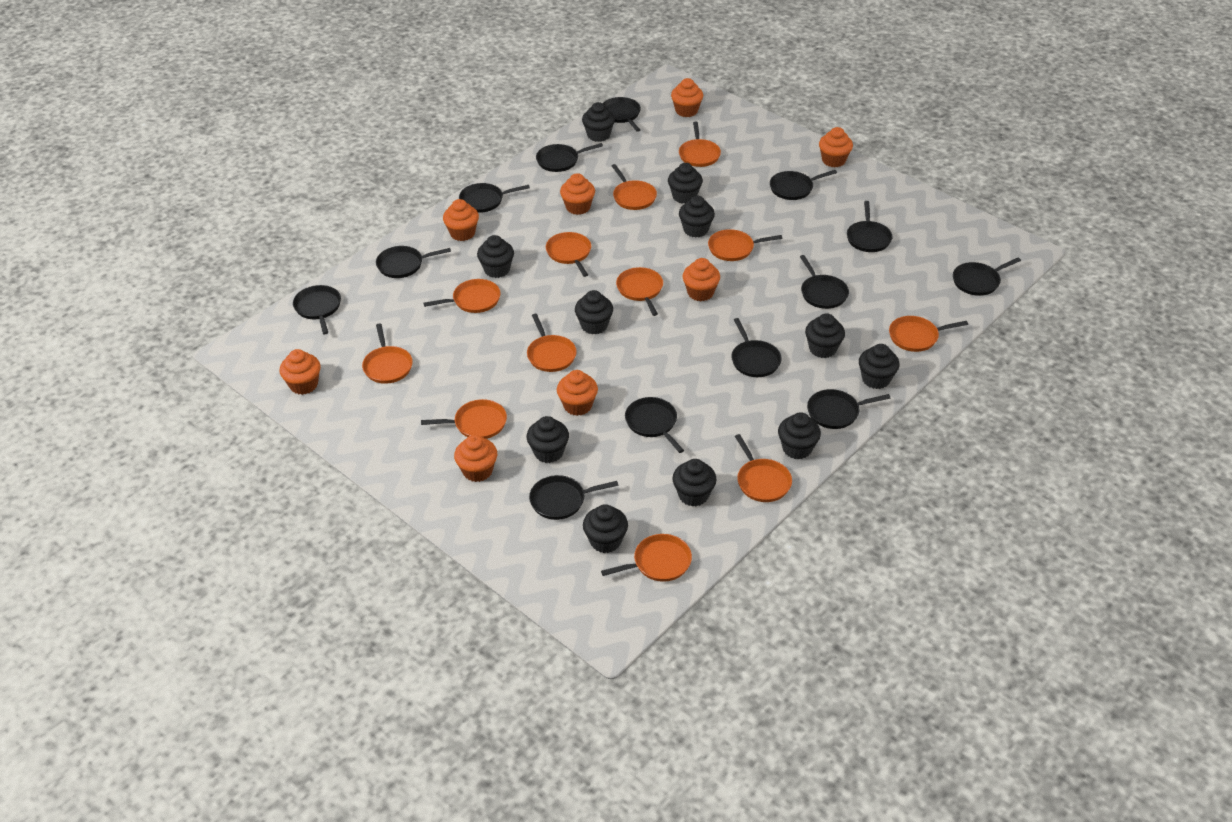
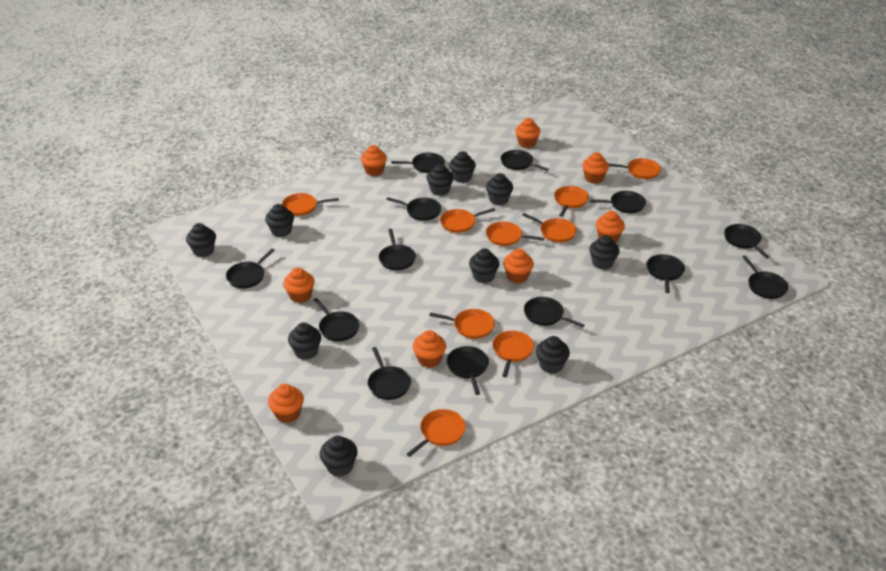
black cupcake: 11 -> 10
orange pan: 12 -> 9

